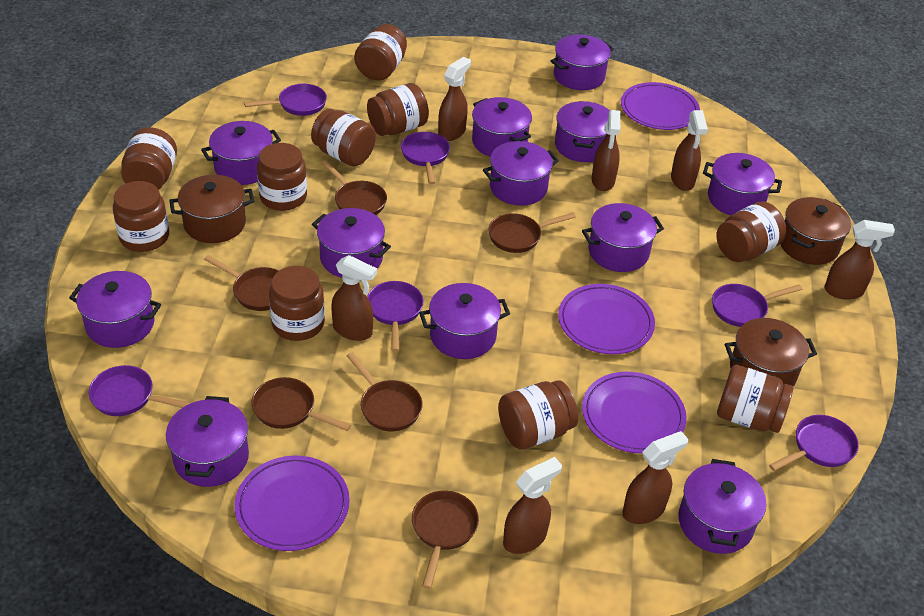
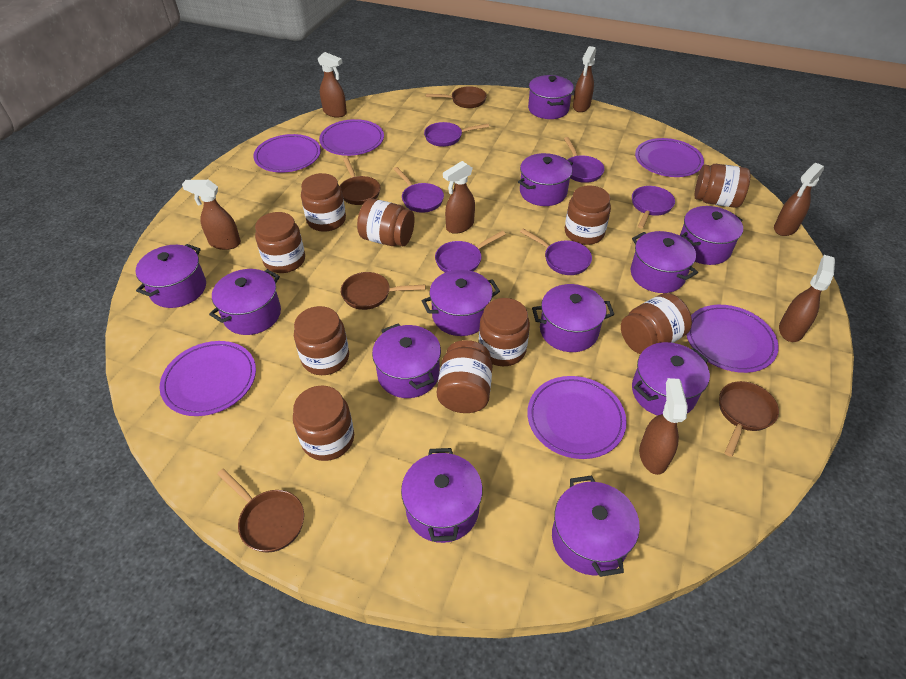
brown pan: 6 -> 5
brown pot: 3 -> 0
purple plate: 4 -> 6

